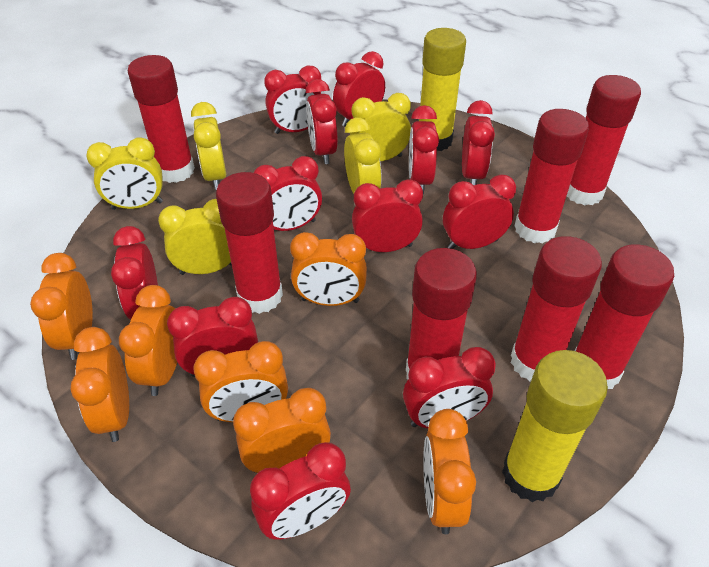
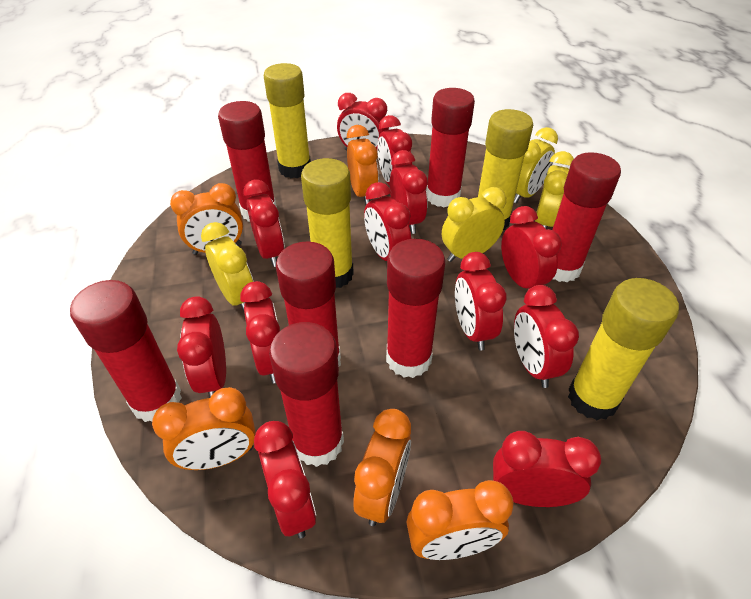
orange clock: 7 -> 5
yellow clock: 5 -> 4
yellow glue stick: 2 -> 4

